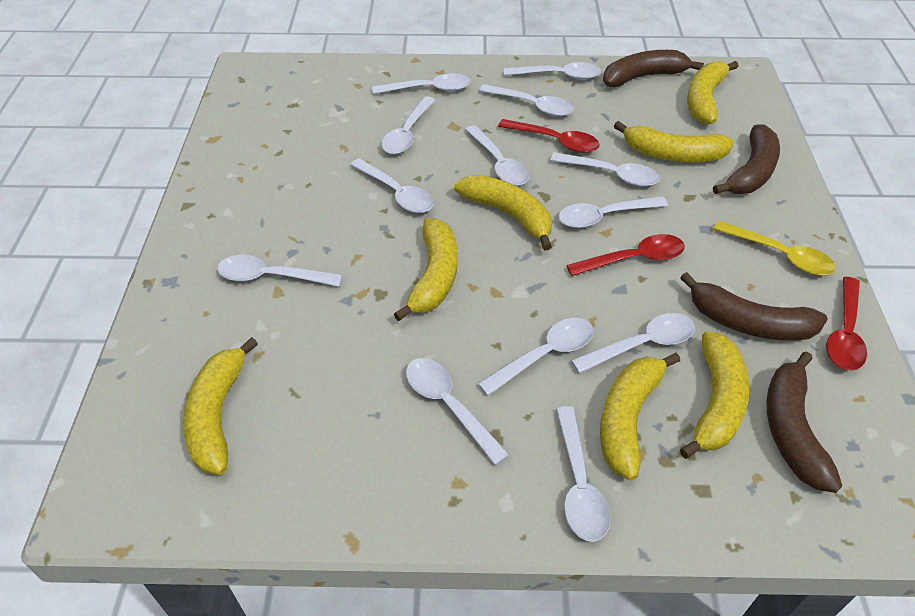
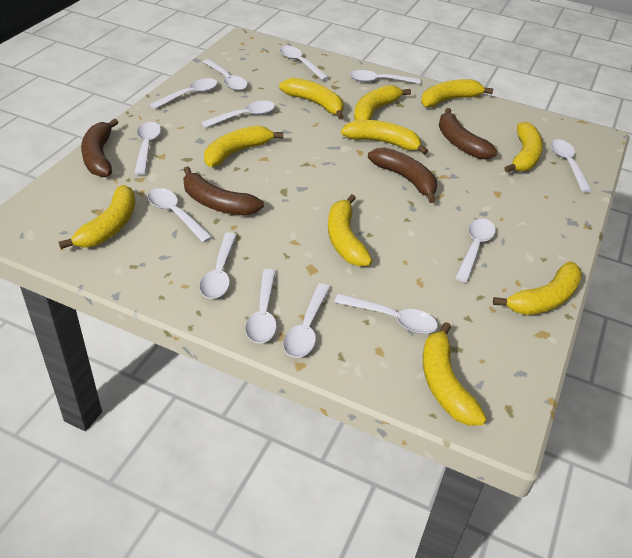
red spoon: 3 -> 0
yellow banana: 7 -> 10
yellow spoon: 1 -> 0

